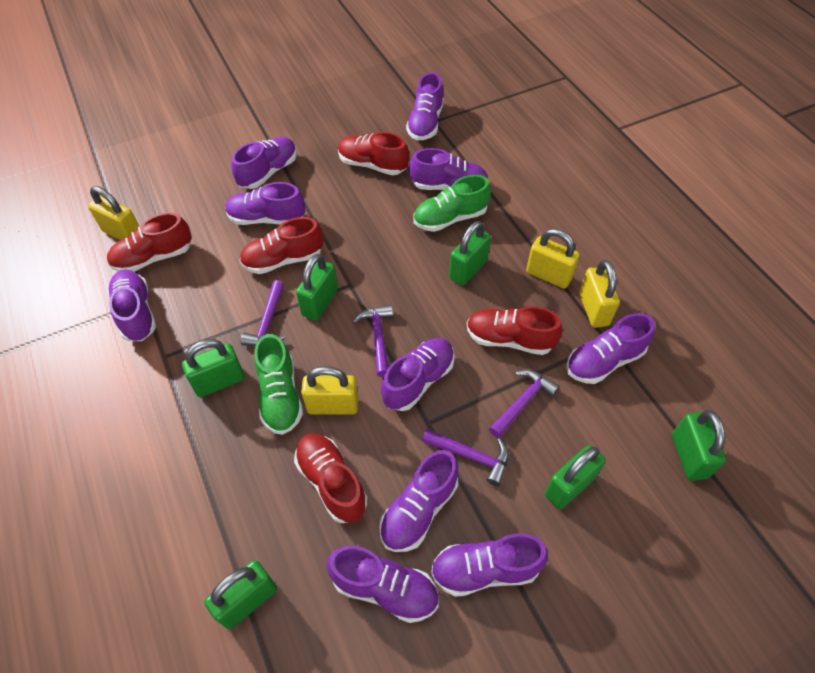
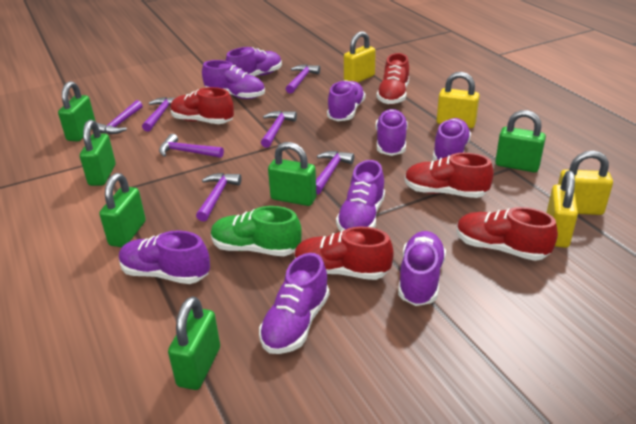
green shoe: 2 -> 1
purple hammer: 4 -> 7
purple shoe: 10 -> 9

